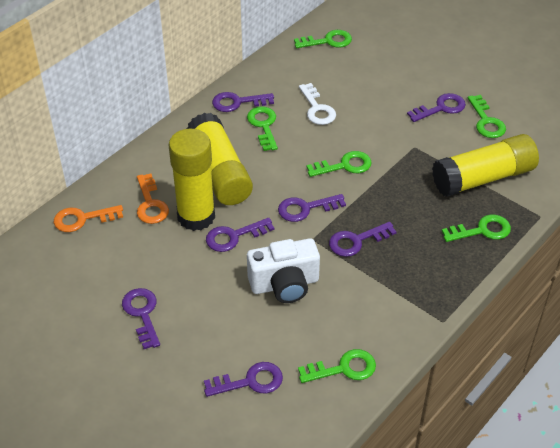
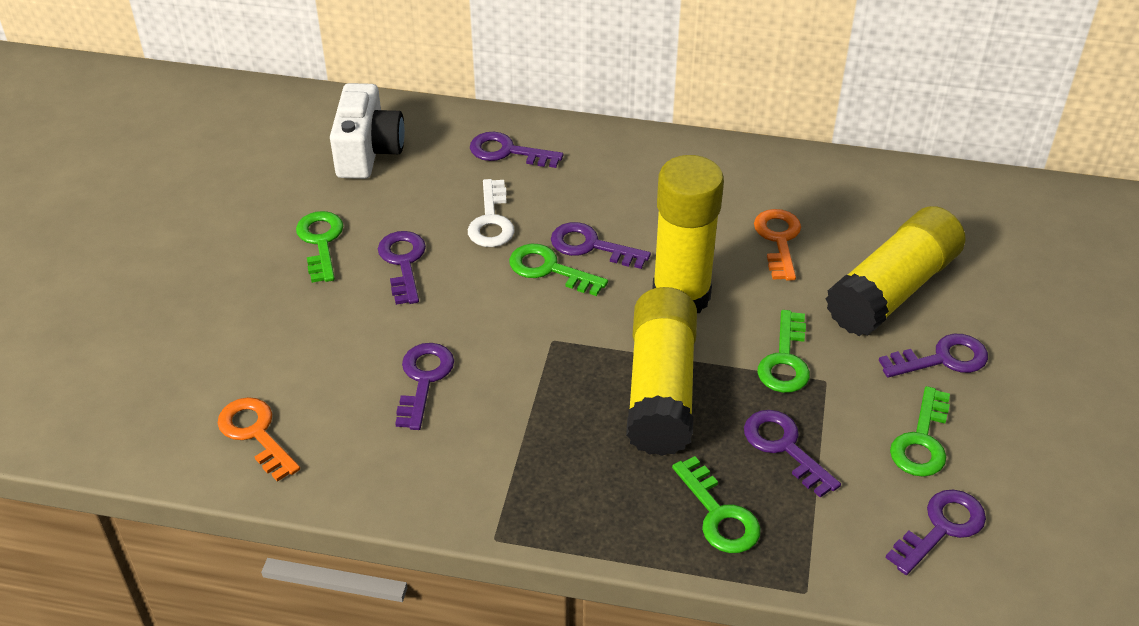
green key: 6 -> 5

